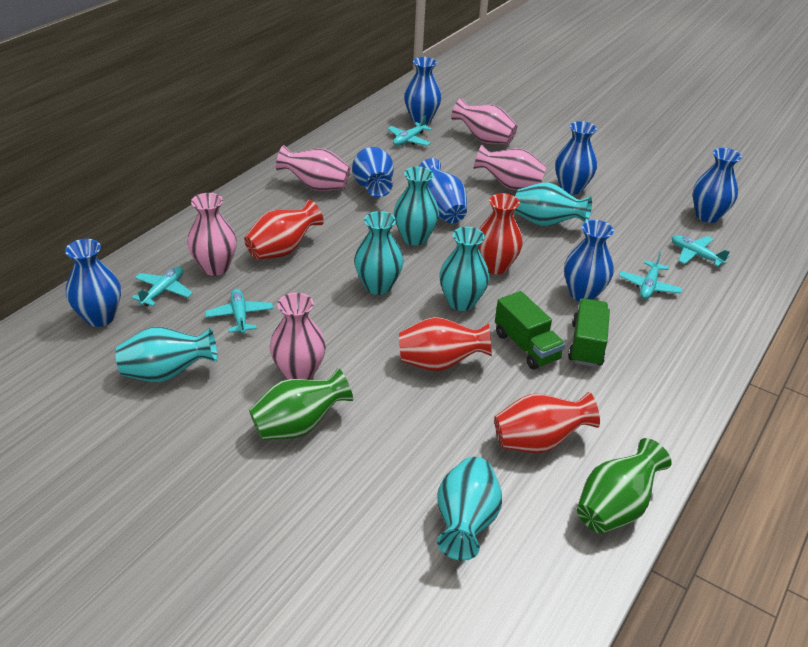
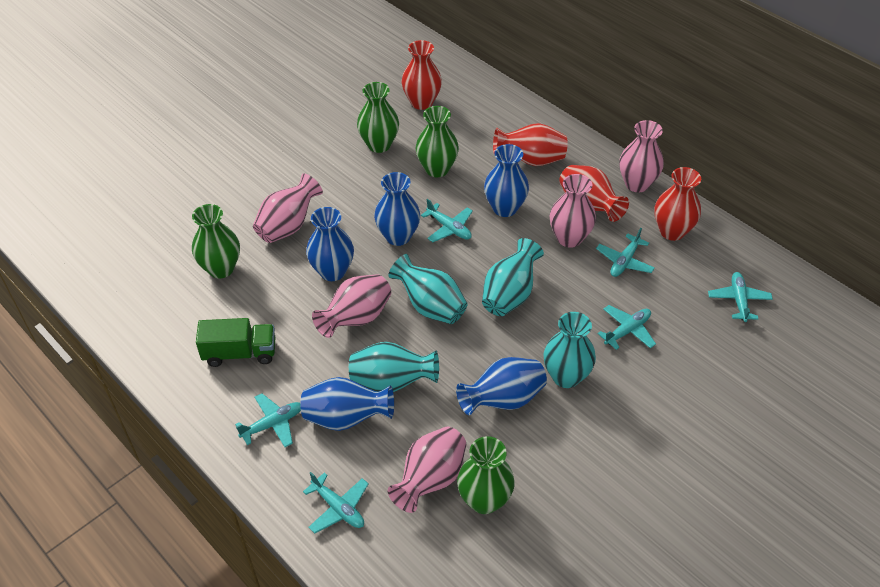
blue vase: 7 -> 5
green truck: 2 -> 1
green vase: 2 -> 4
turquoise plane: 5 -> 6
turquoise vase: 6 -> 4

